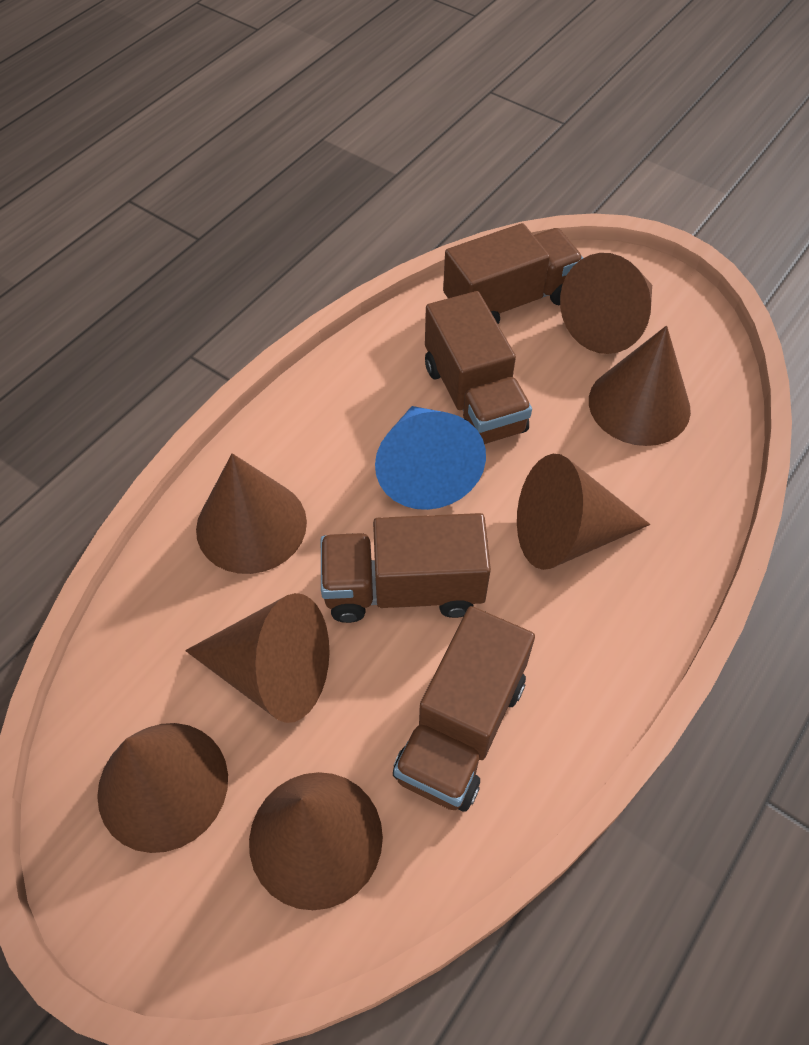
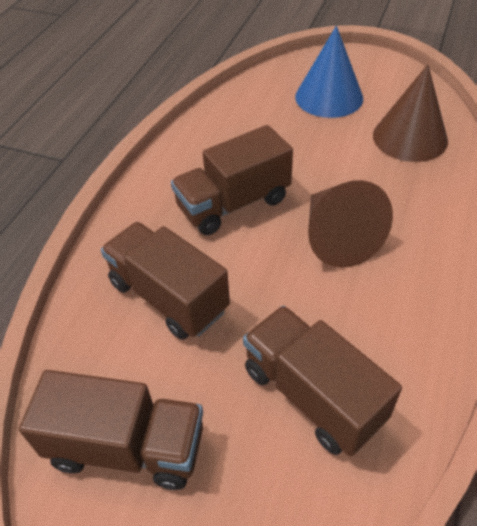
brown cone: 7 -> 2

